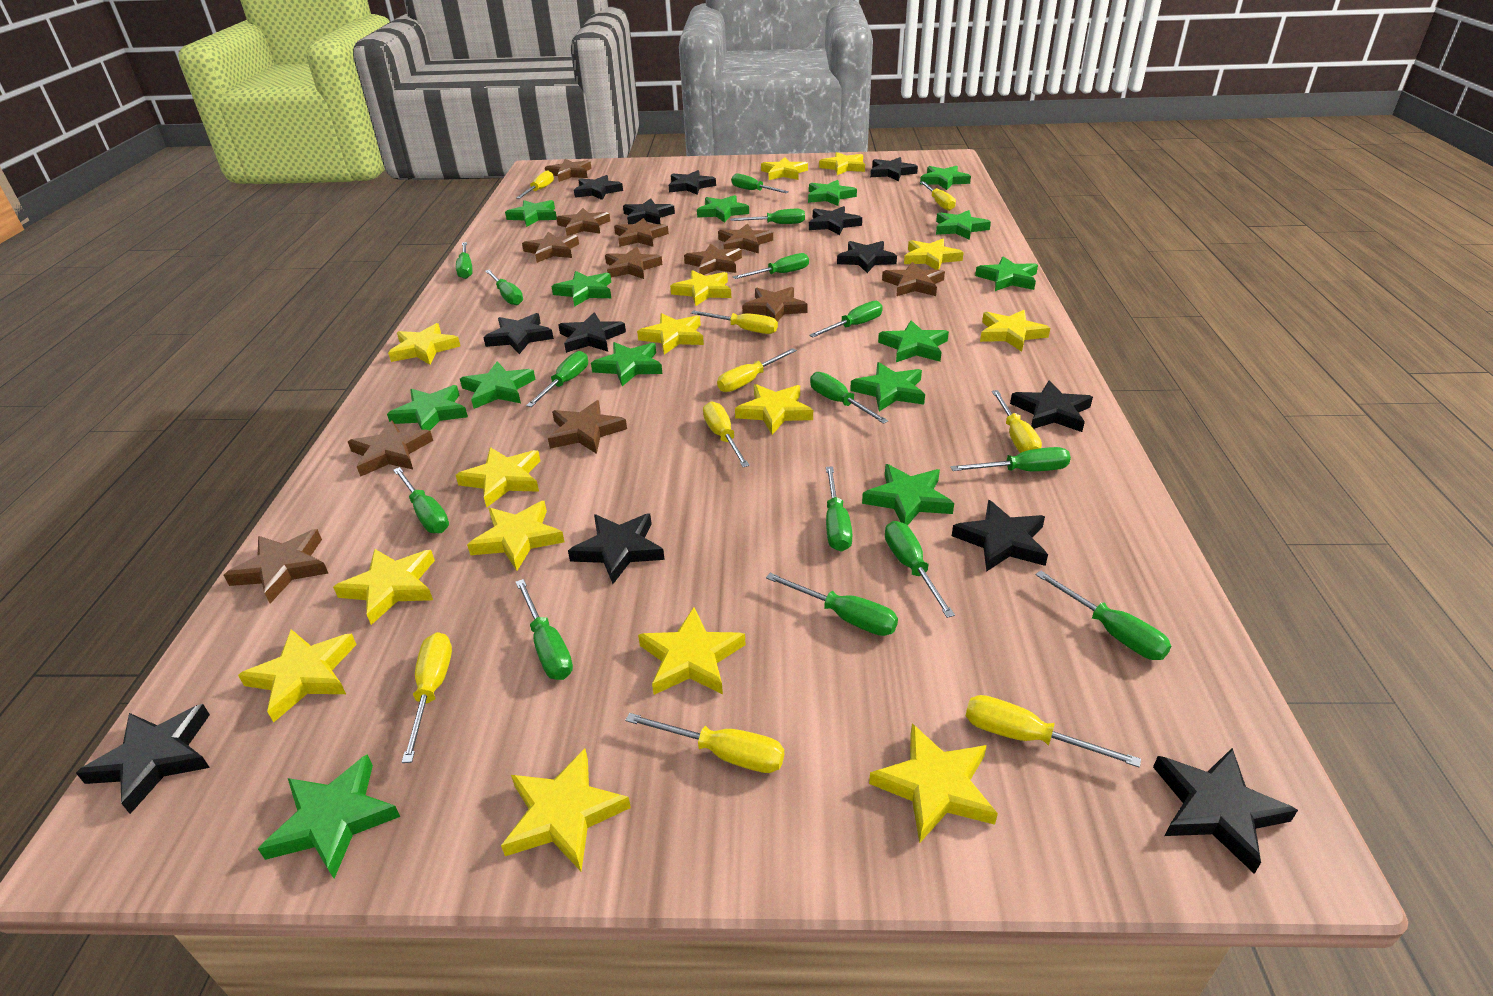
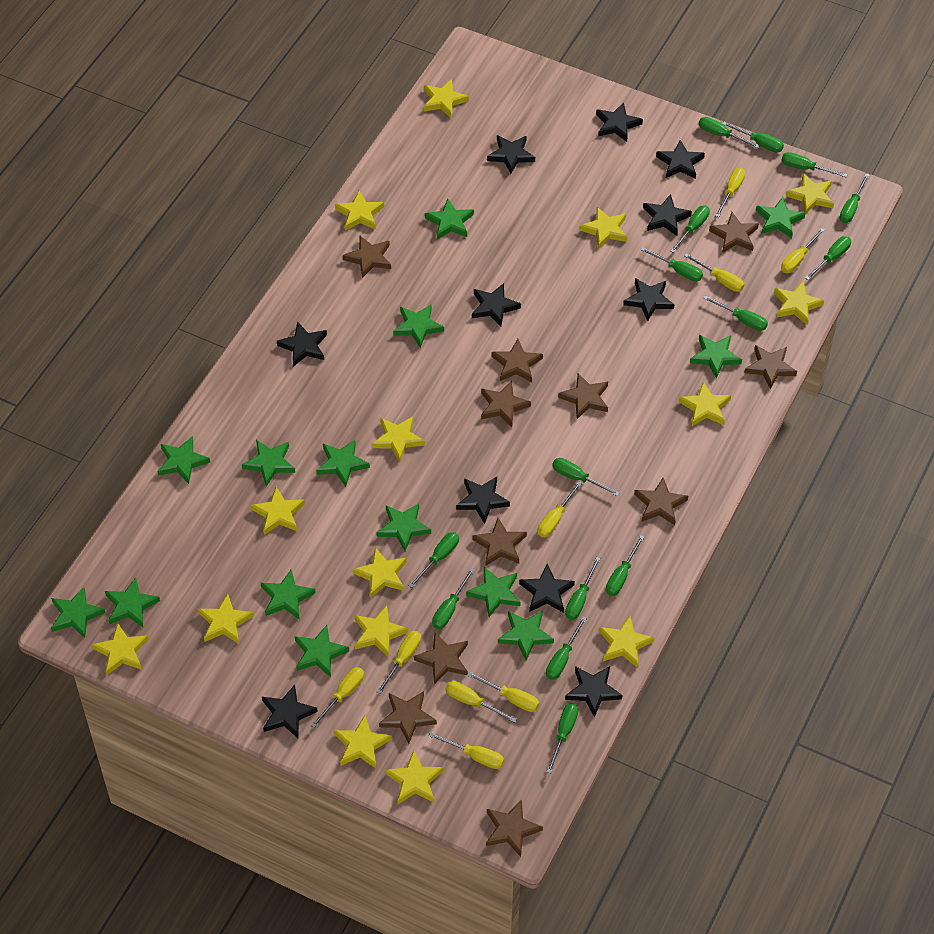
black star: 13 -> 11
brown star: 12 -> 11

